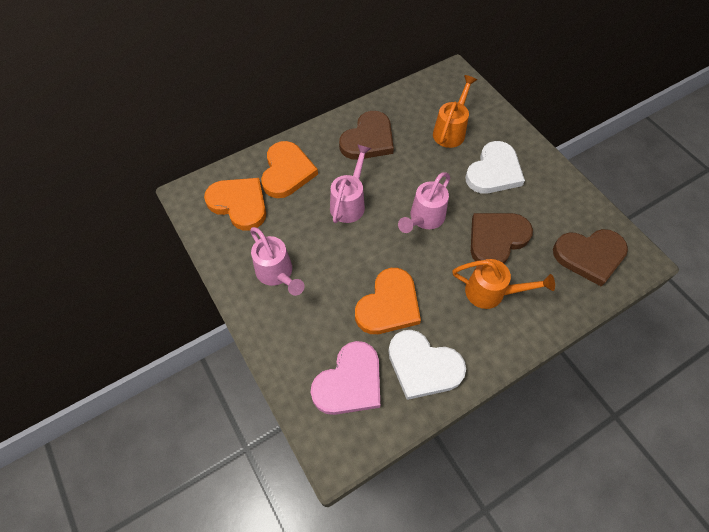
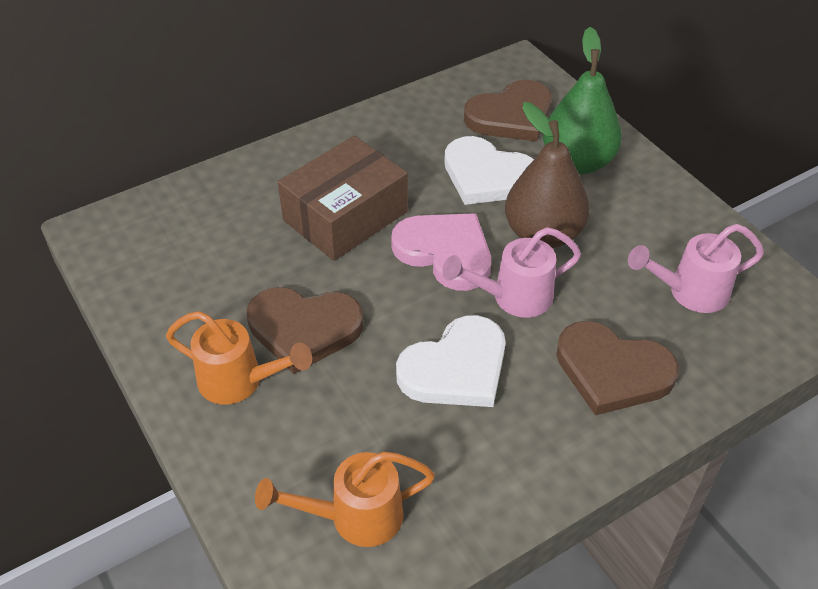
brown box: 0 -> 1
brown pear: 0 -> 1
green pear: 0 -> 1
orange heart: 3 -> 0
pink watering can: 3 -> 2

